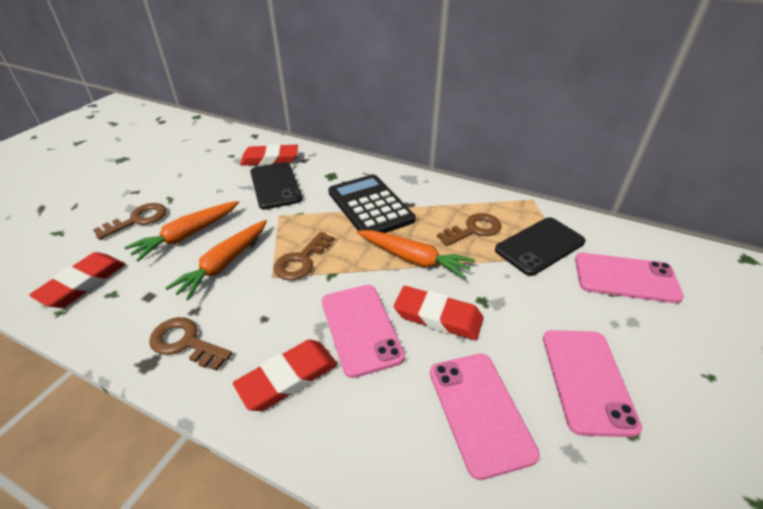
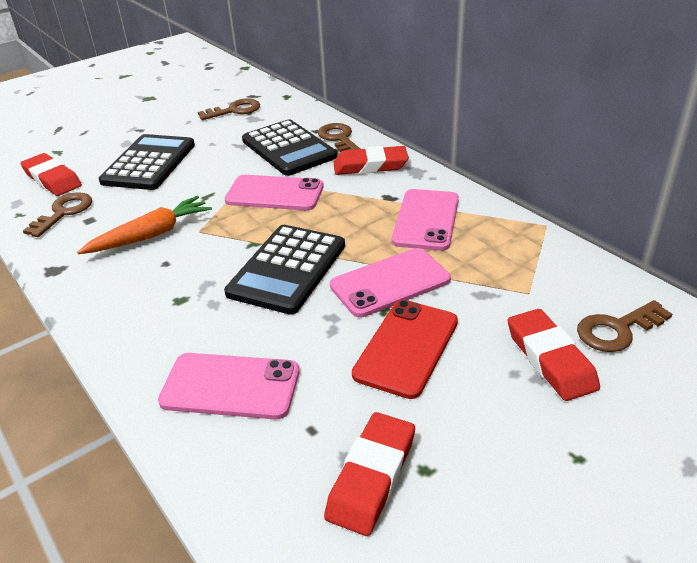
black calculator: 1 -> 3
black phone: 2 -> 0
orange carrot: 3 -> 1
red phone: 0 -> 1

